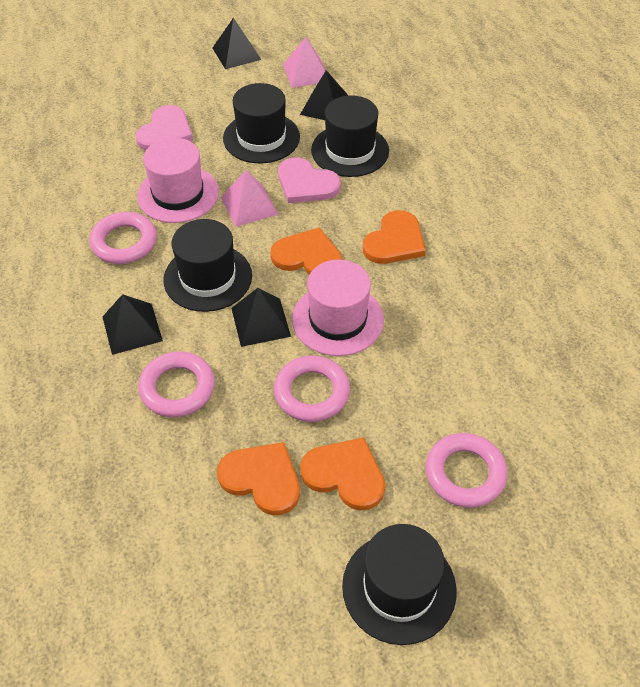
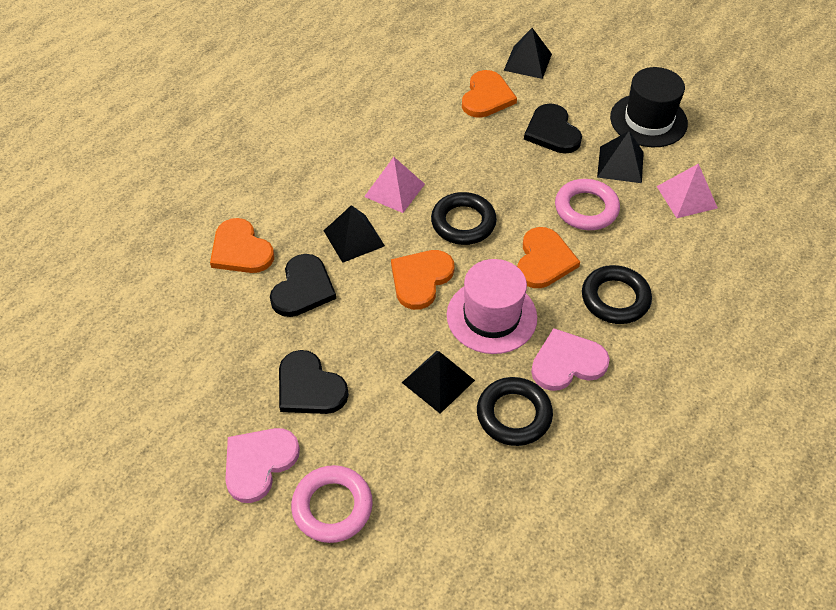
black hat: 4 -> 1
black heart: 0 -> 3
black ring: 0 -> 3
pink hat: 2 -> 1
pink ring: 4 -> 2

